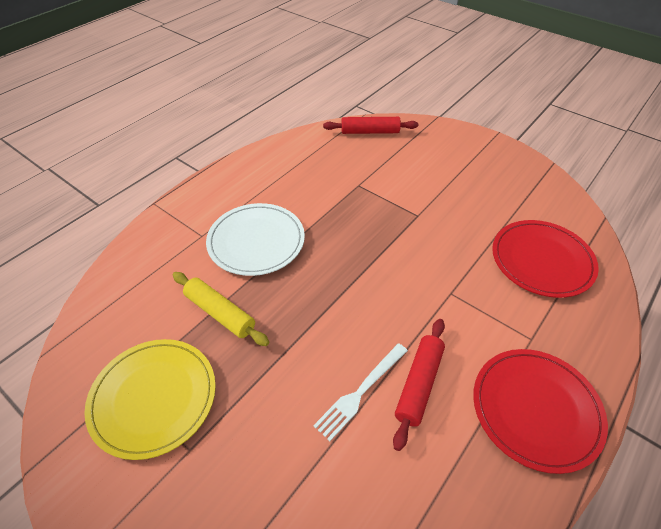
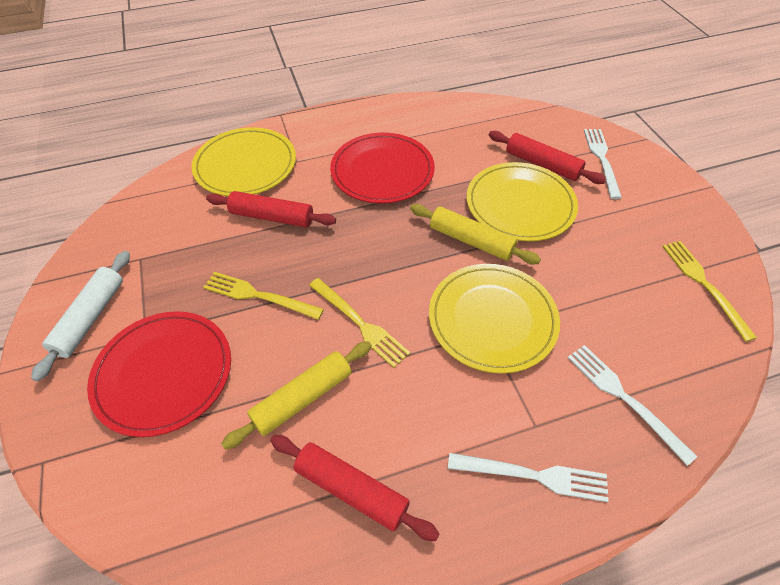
red rolling pin: 2 -> 3
white fork: 1 -> 3
white plate: 1 -> 0
white rolling pin: 0 -> 1
yellow fork: 0 -> 3
yellow plate: 1 -> 3
yellow rolling pin: 1 -> 2

